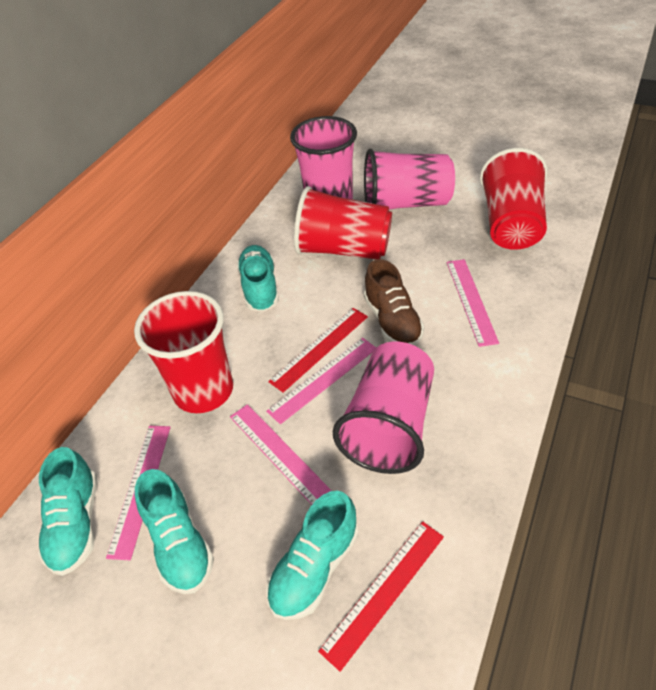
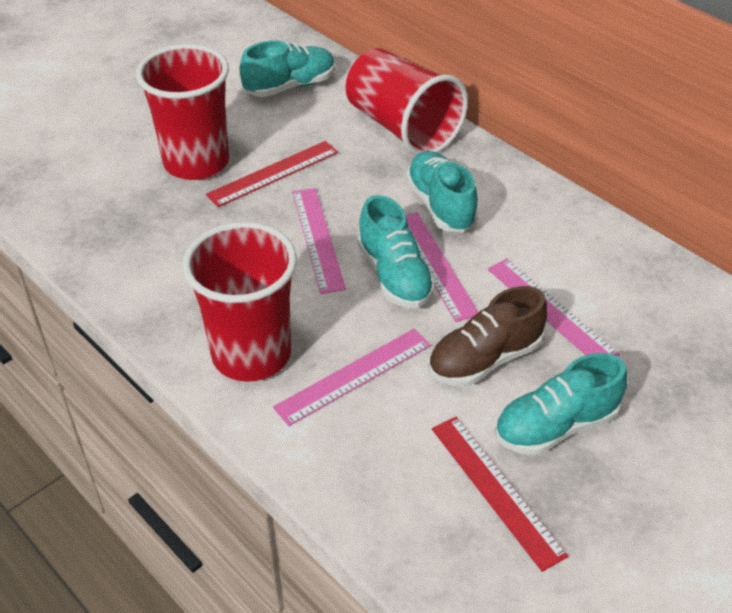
pink cup: 3 -> 0

